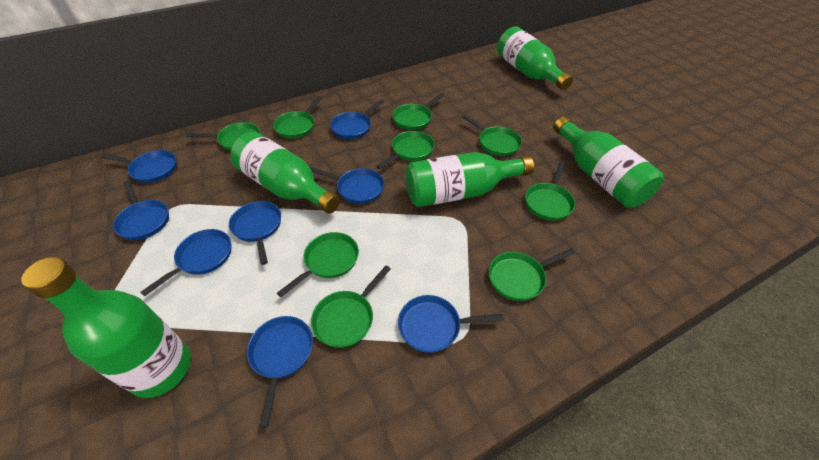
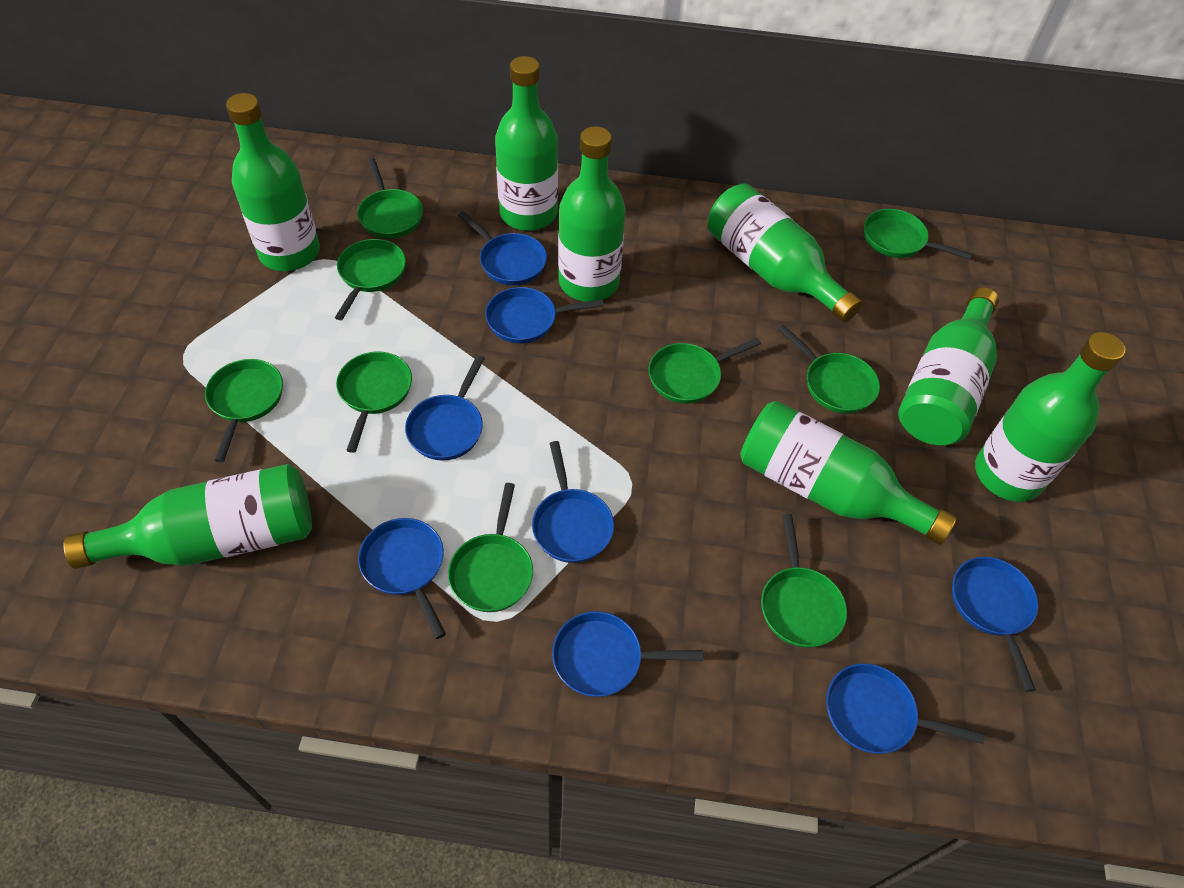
green bottle: 5 -> 8

